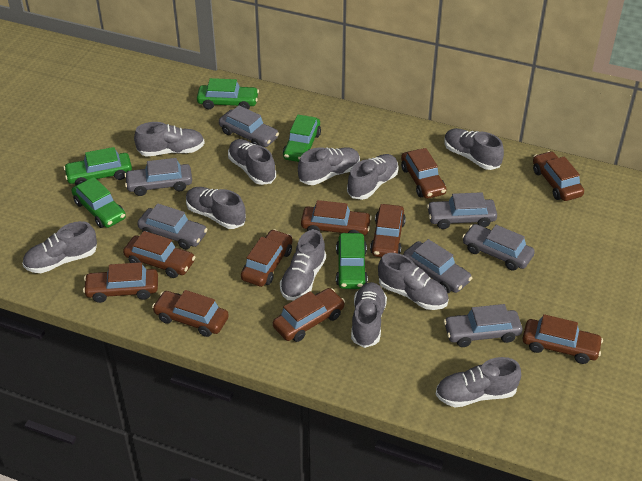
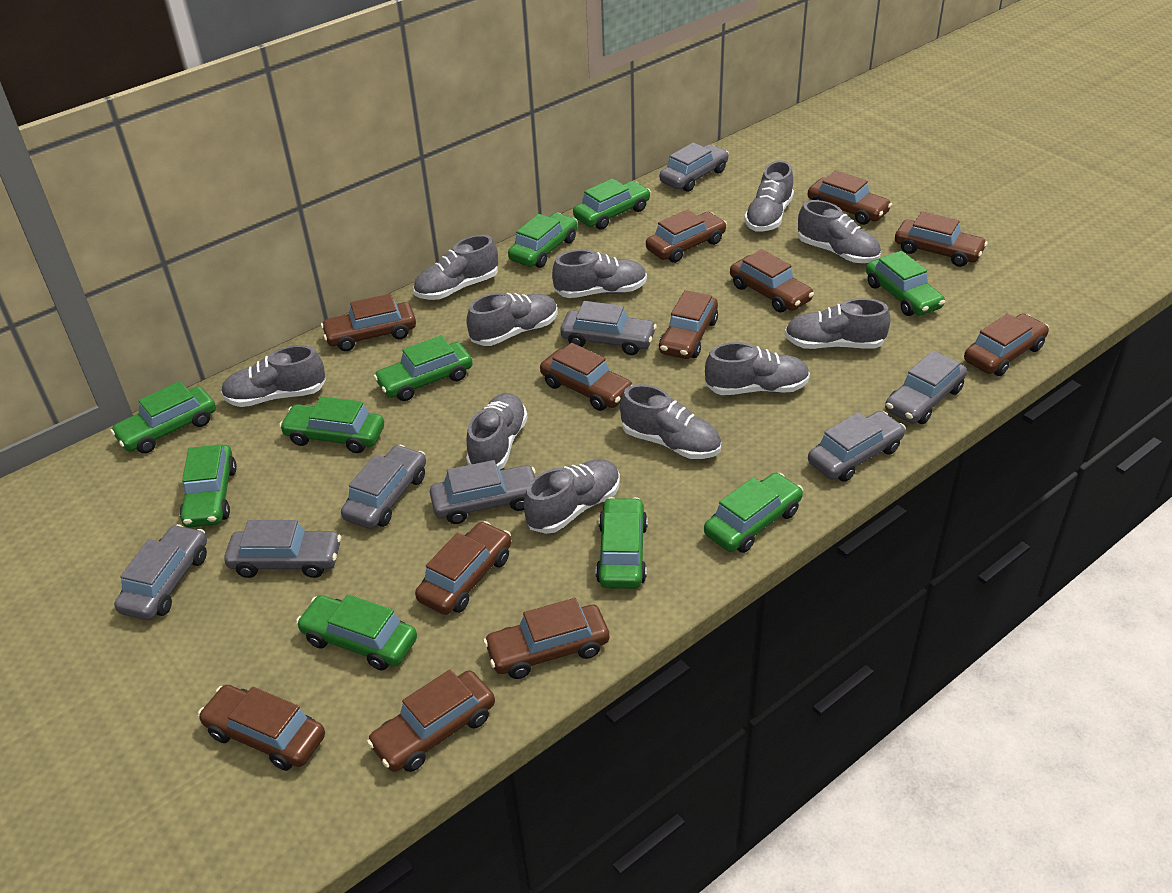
brown car: 10 -> 12
green car: 5 -> 10
grey car: 7 -> 8

